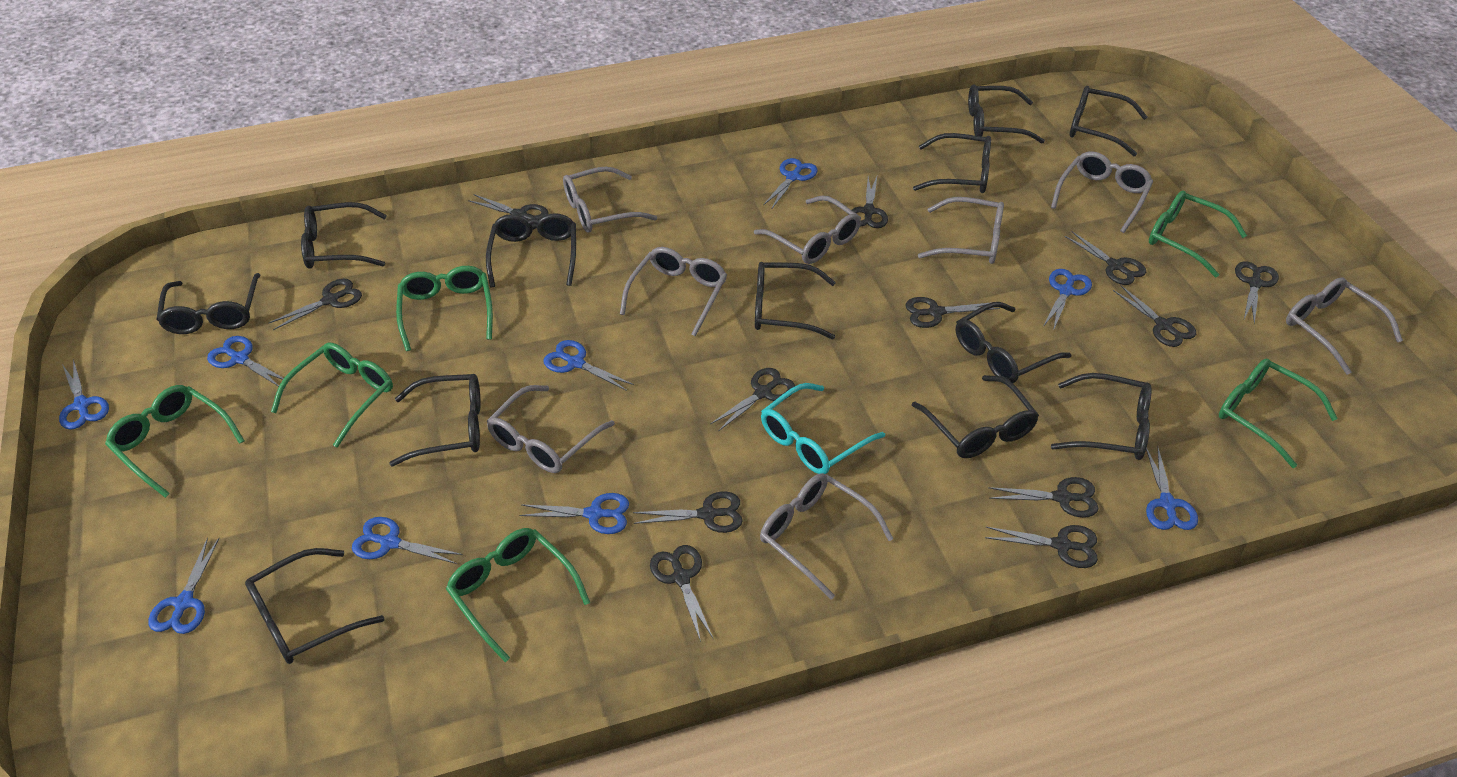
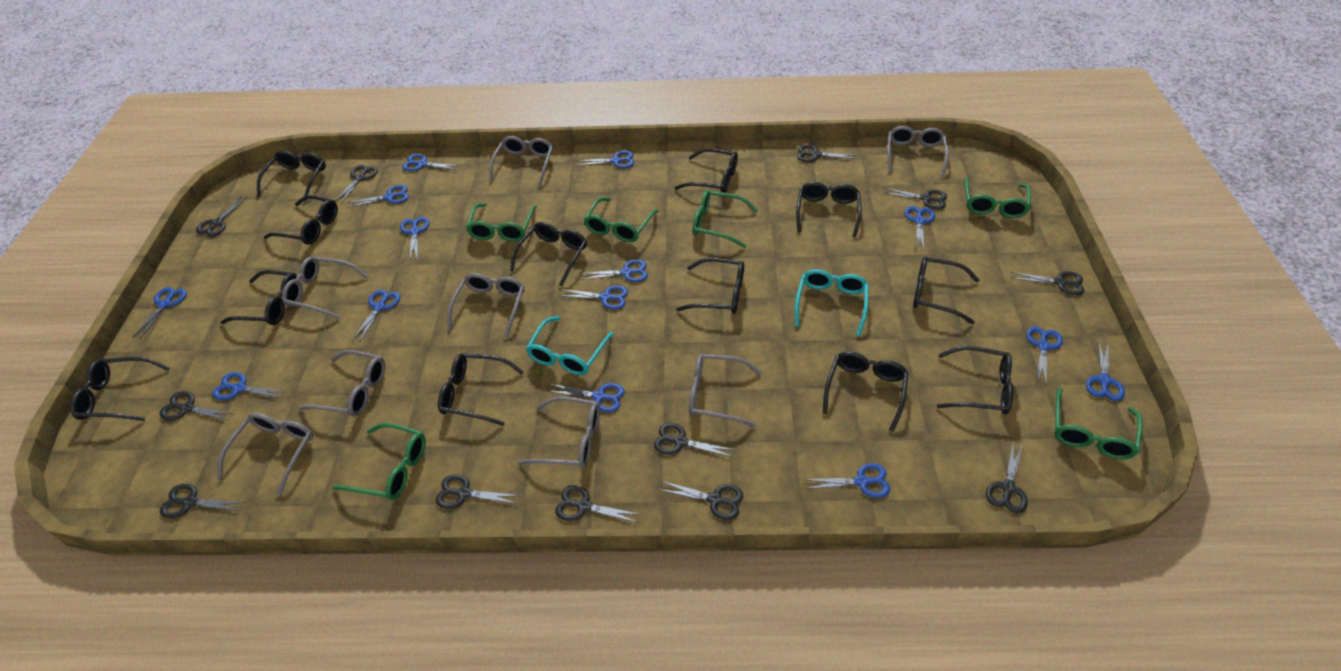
blue scissors: 9 -> 14
turquoise glasses: 1 -> 2

